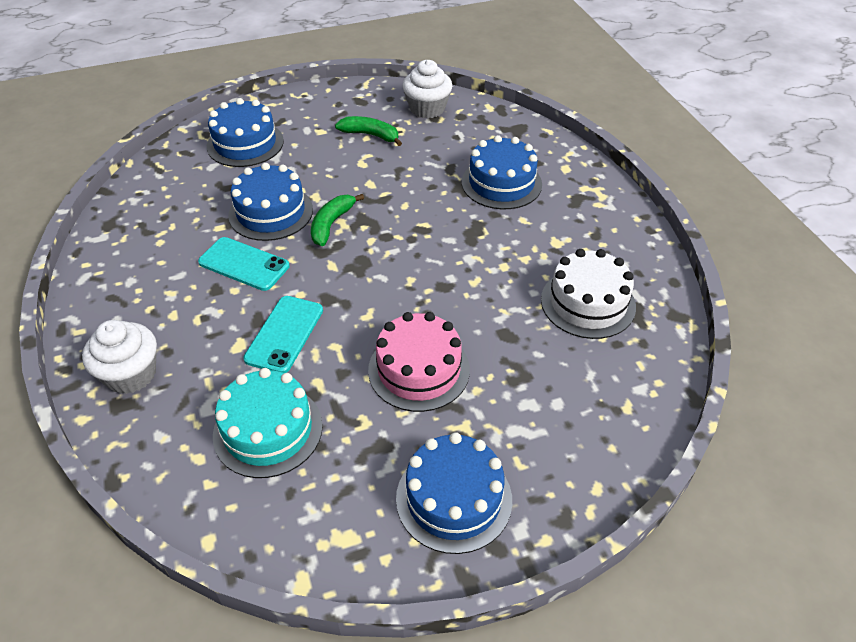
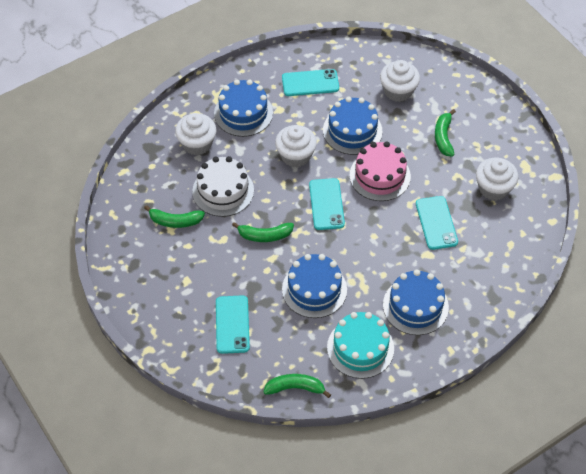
green banana: 2 -> 4
turquoise phone: 2 -> 4
white cupcake: 2 -> 4

